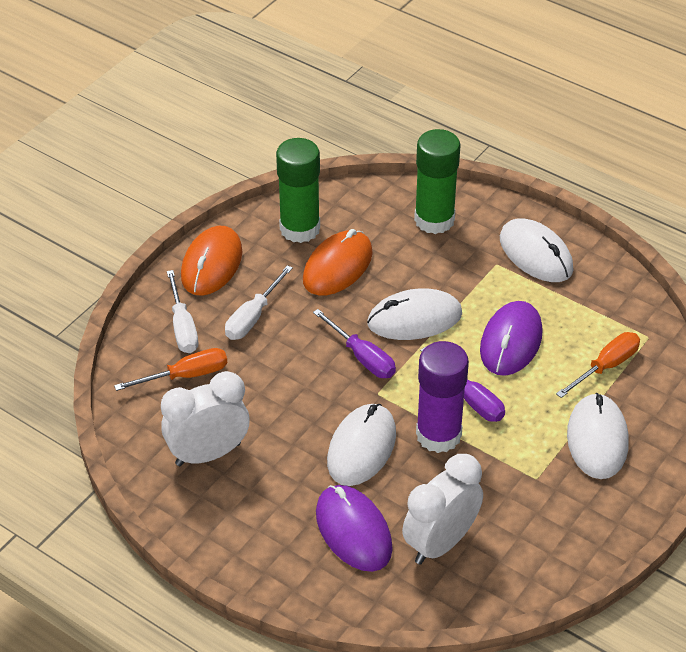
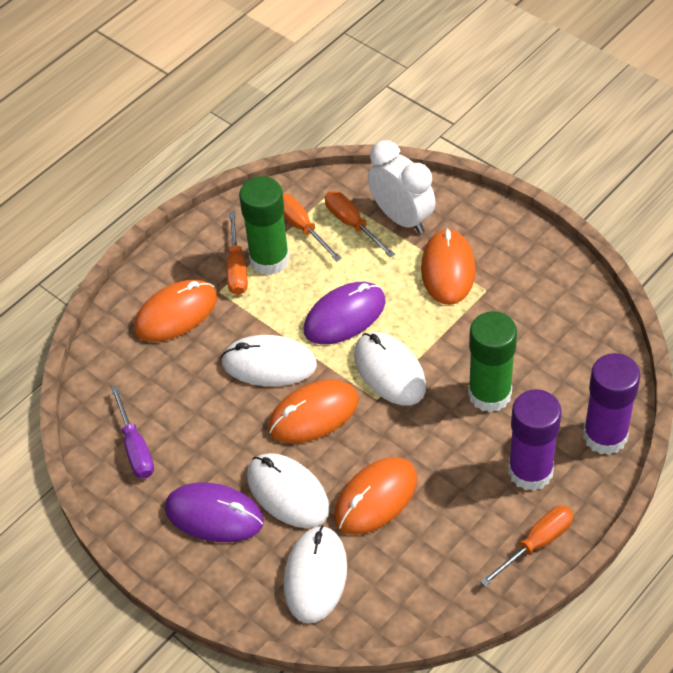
orange mouse: 2 -> 4
orange screwdriver: 2 -> 4
purple glue stick: 1 -> 2
purple screwdriver: 2 -> 1
white clock: 2 -> 1
white screwdriver: 2 -> 0

